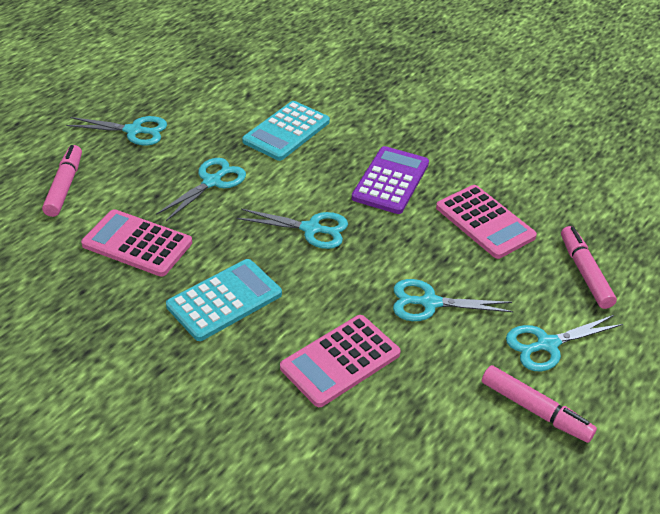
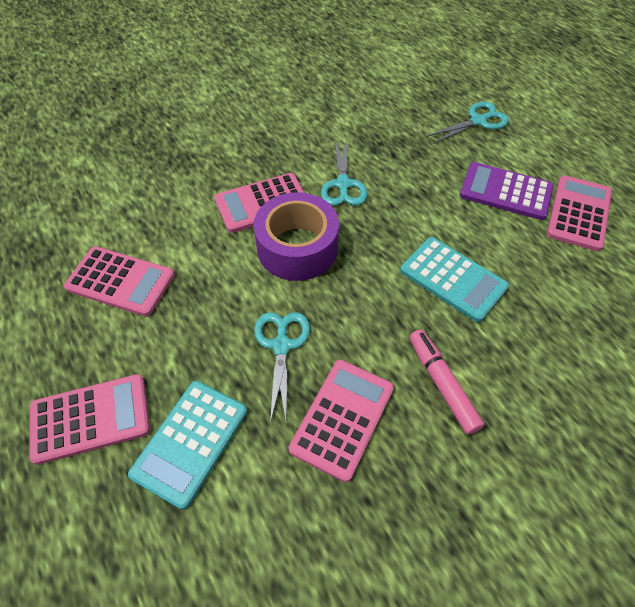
pink calculator: 3 -> 5
pink marker: 3 -> 1
purple tape: 0 -> 1
turquoise scissors: 5 -> 3

